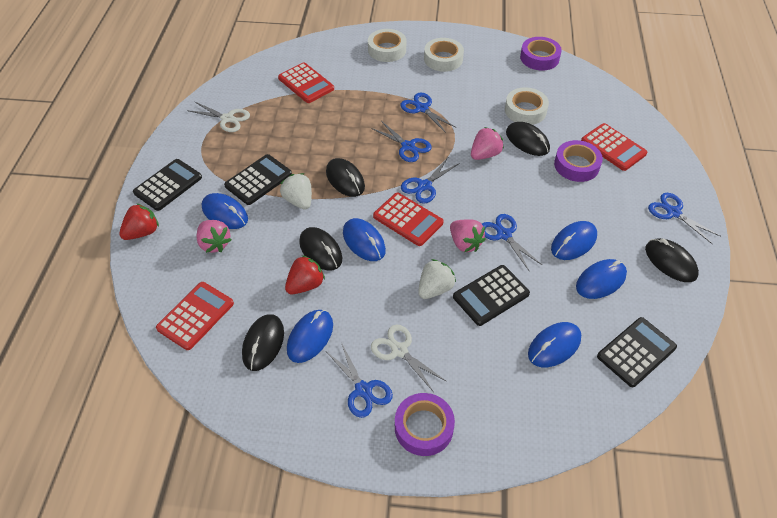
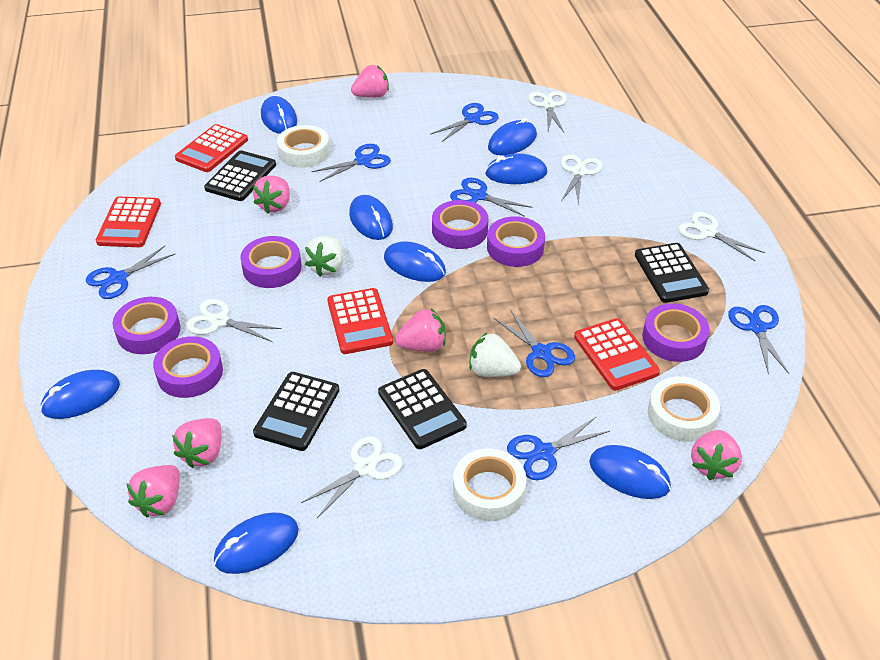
black mouse: 5 -> 0
blue mouse: 6 -> 8
blue scissors: 6 -> 7
pink strawberry: 3 -> 6
purple tape: 3 -> 6
red strawberry: 2 -> 0
white scissors: 2 -> 5

